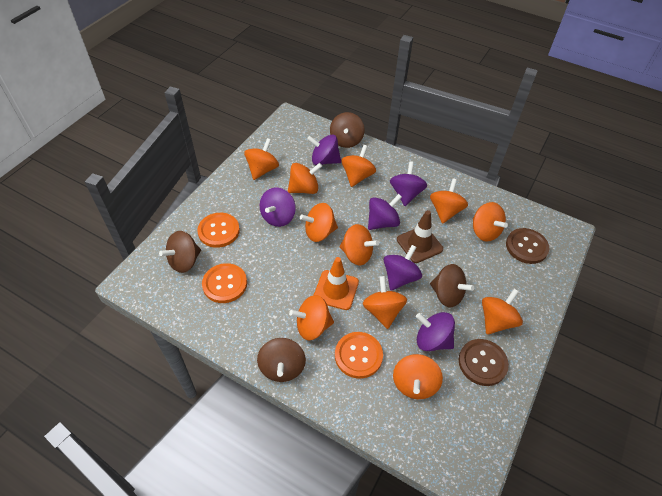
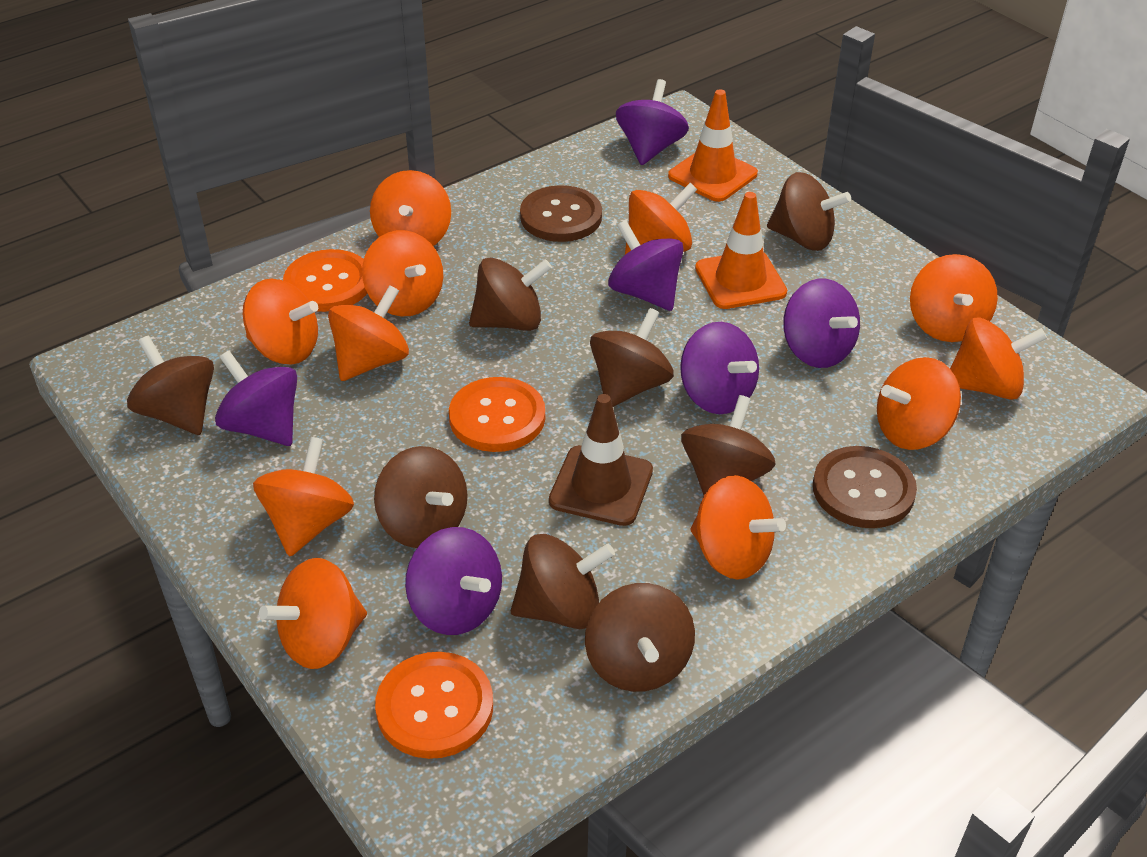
brown spinning top: 4 -> 8
orange traffic cone: 1 -> 2

